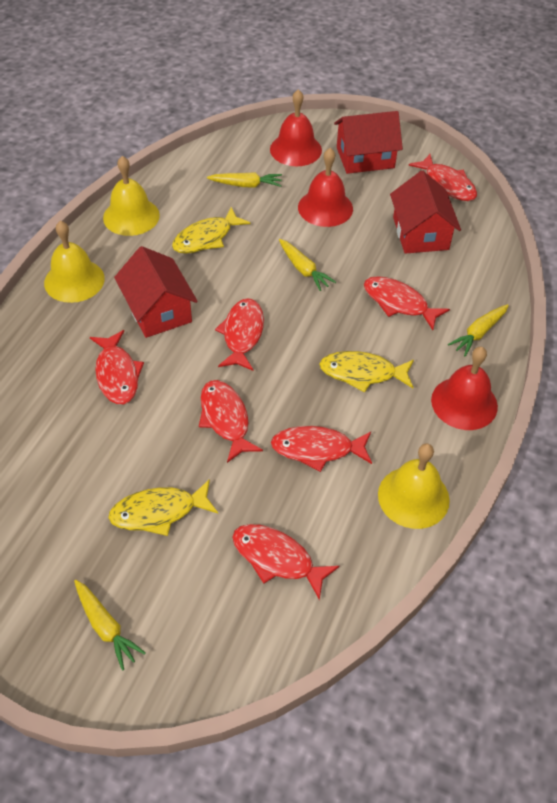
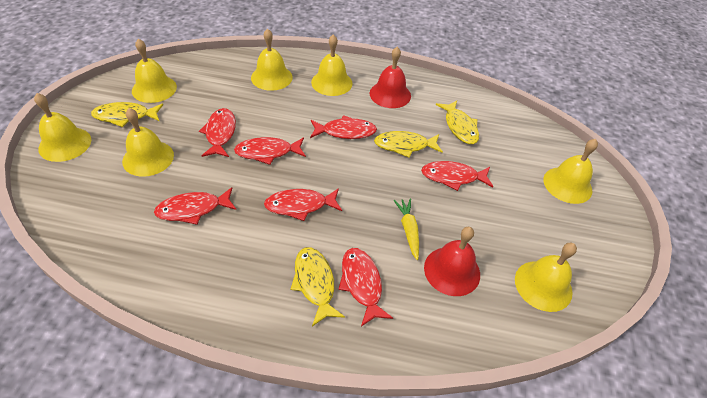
red bell: 3 -> 2
red house: 3 -> 0
yellow bell: 3 -> 7
yellow carrot: 4 -> 1
yellow fish: 3 -> 4

